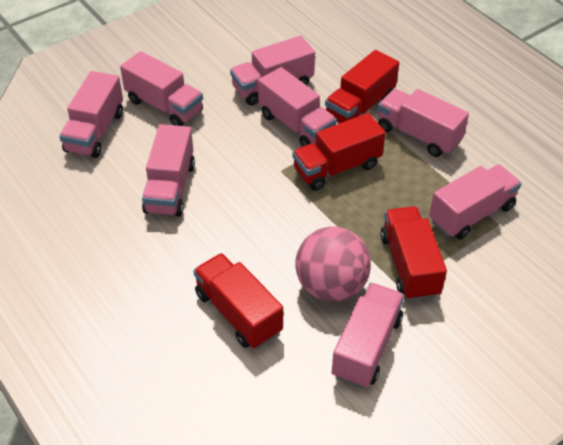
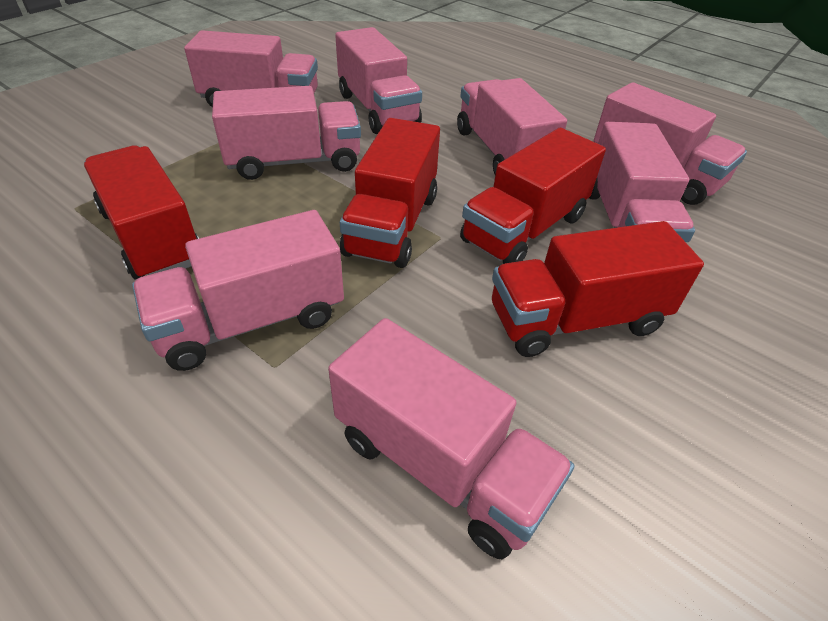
pink ball: 1 -> 0

